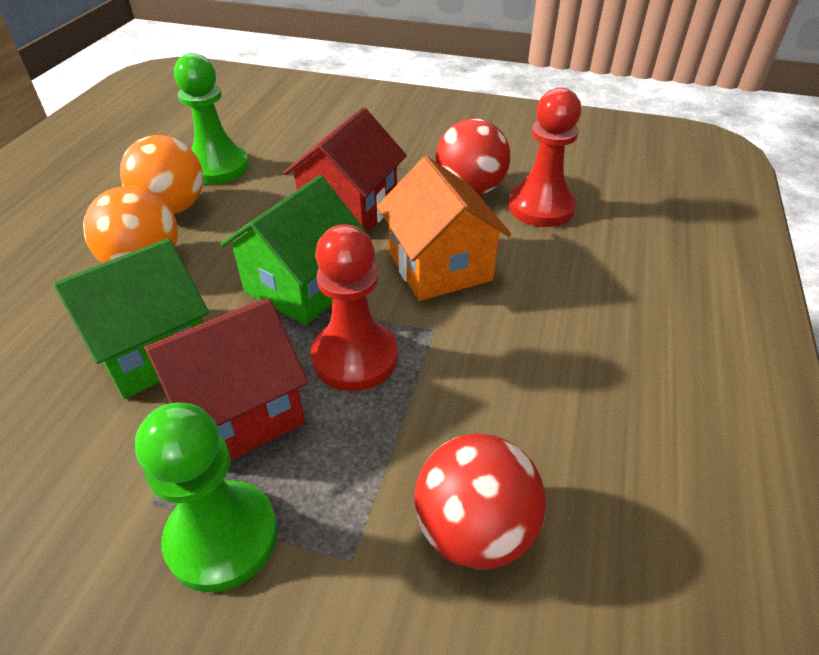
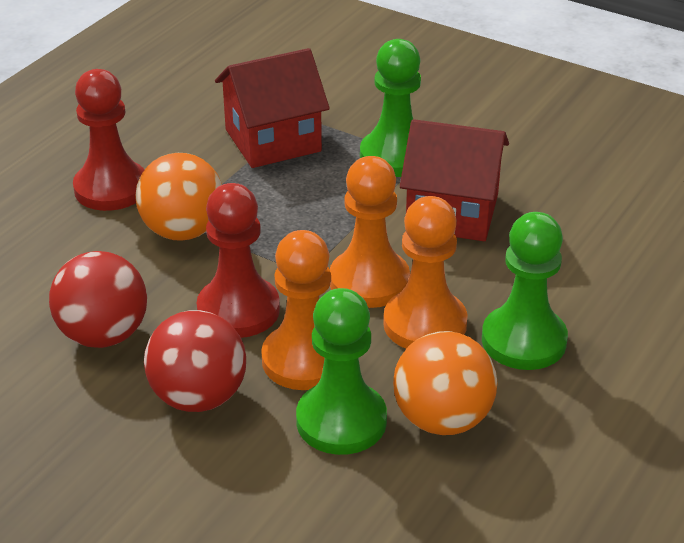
green house: 2 -> 0
green pawn: 2 -> 3
orange house: 1 -> 0
orange pawn: 0 -> 3

